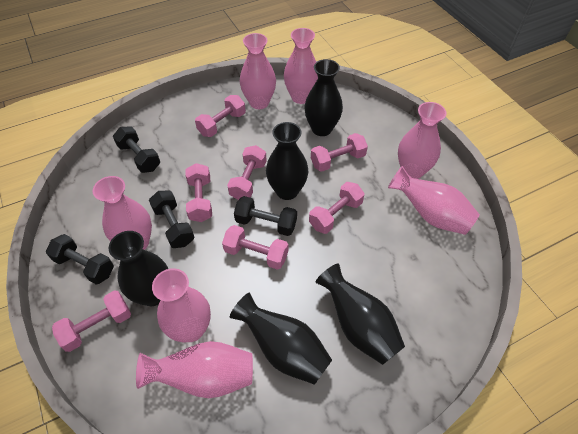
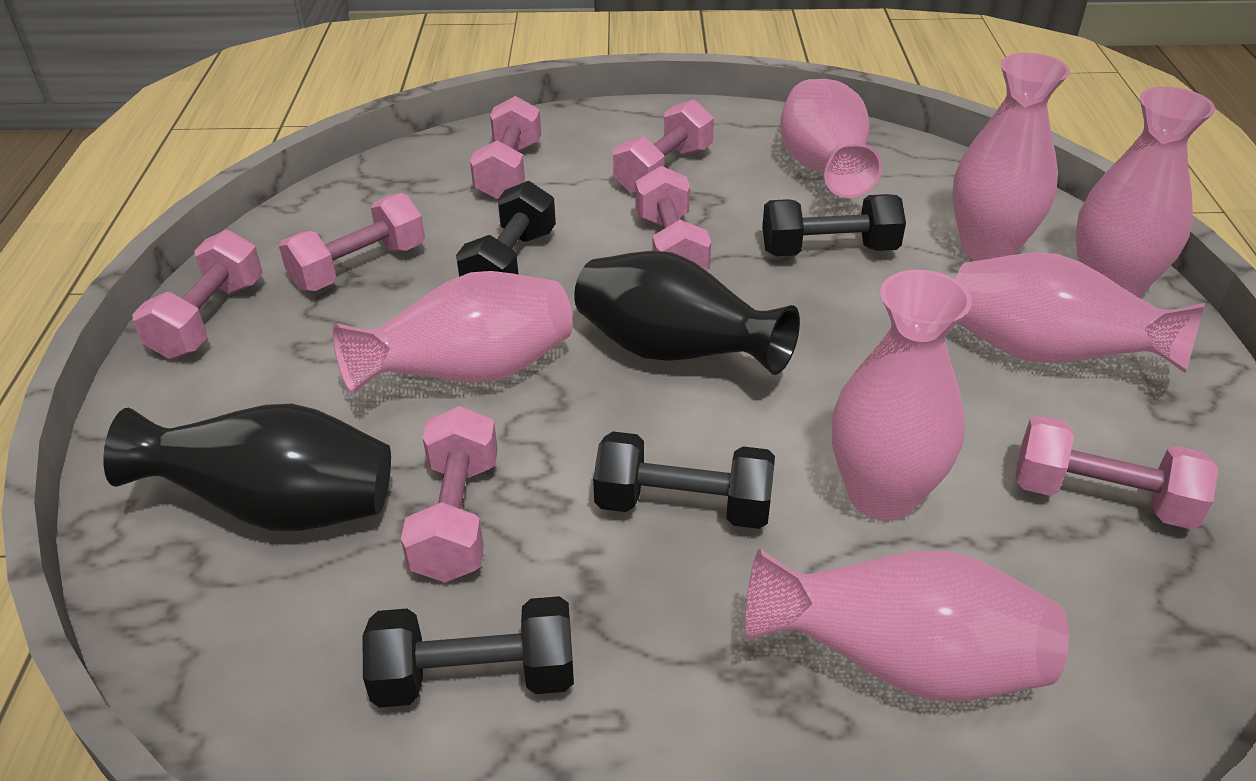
black vase: 5 -> 2

